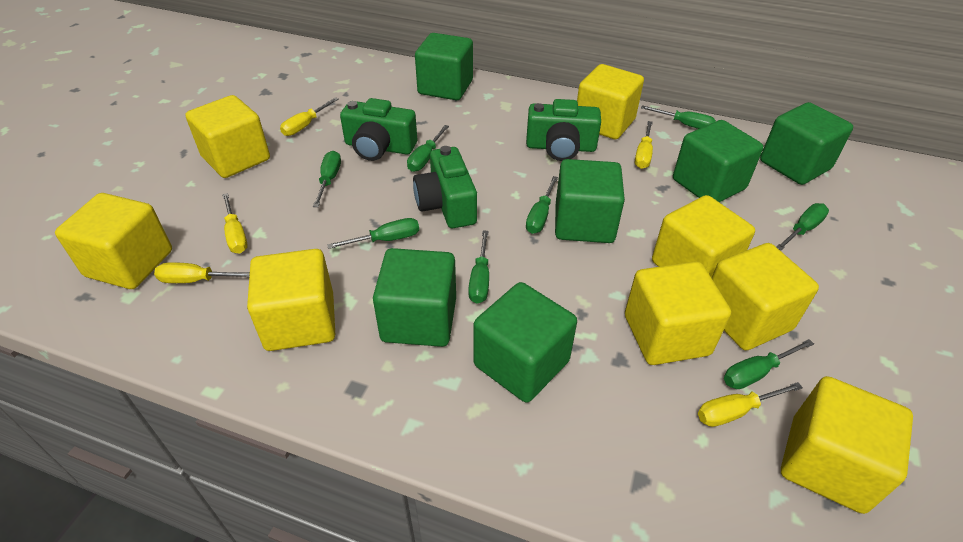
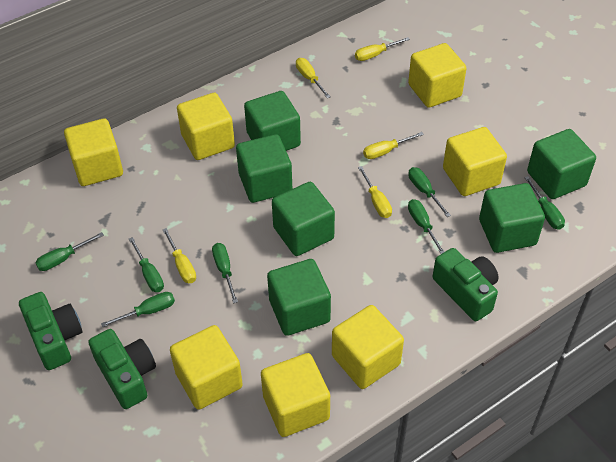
green screwdriver: 8 -> 7
yellow cube: 8 -> 7

